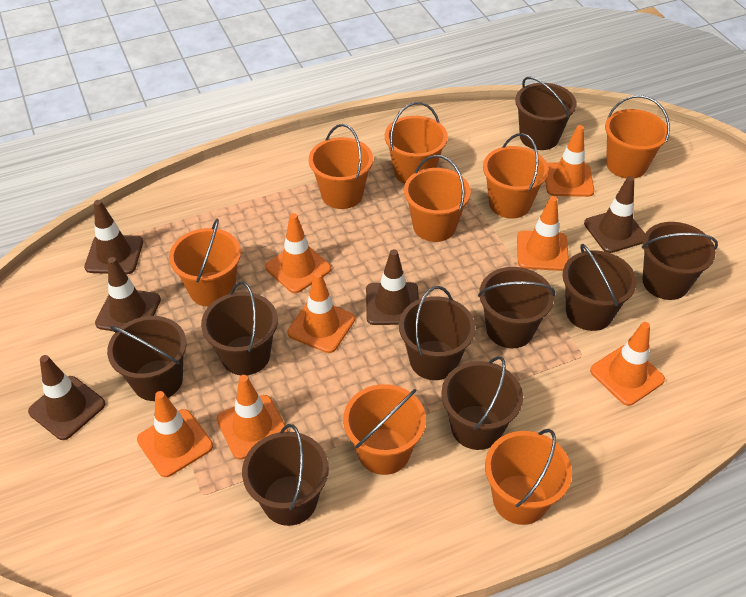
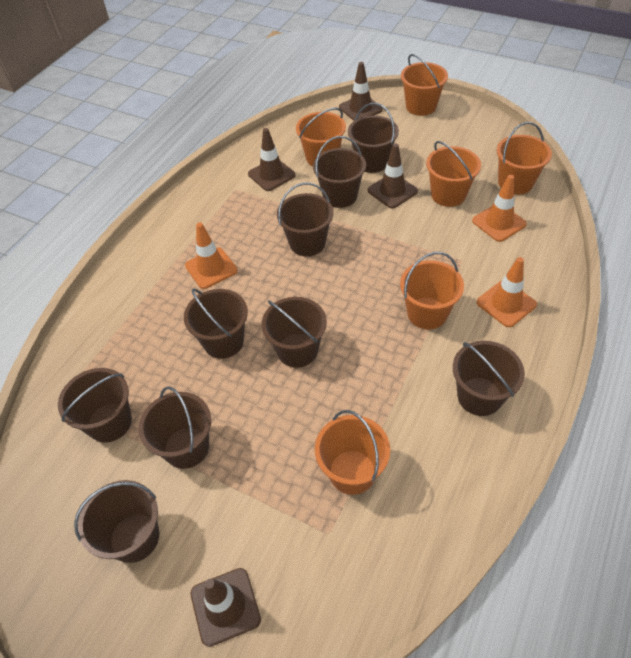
brown traffic cone: 5 -> 4
orange bucket: 8 -> 6
orange traffic cone: 7 -> 3

